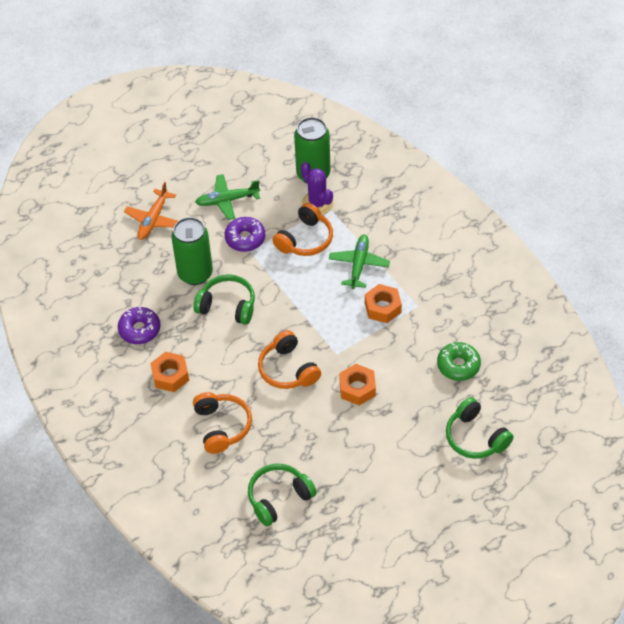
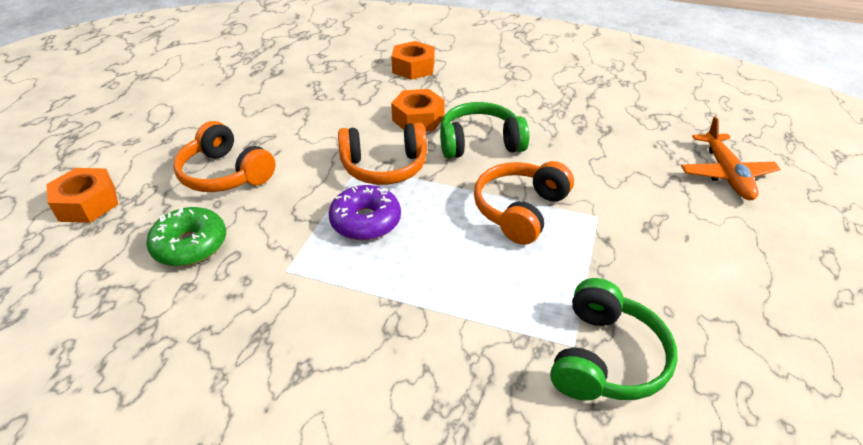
green can: 2 -> 0
green headphones: 3 -> 2
green plane: 2 -> 0
purple cactus: 1 -> 0
purple donut: 2 -> 1

